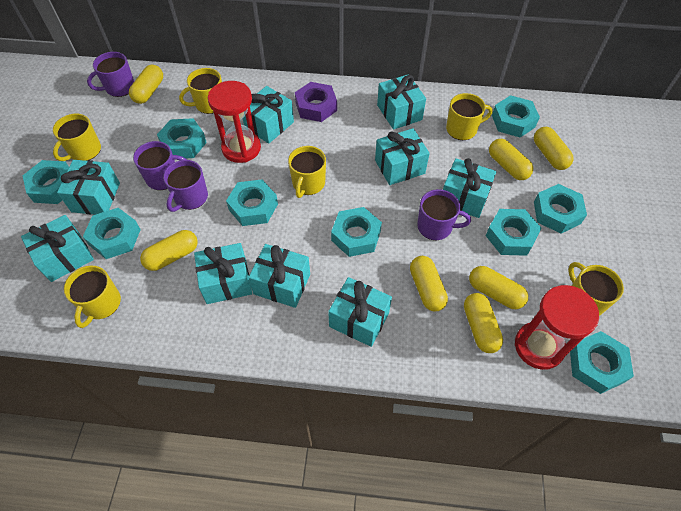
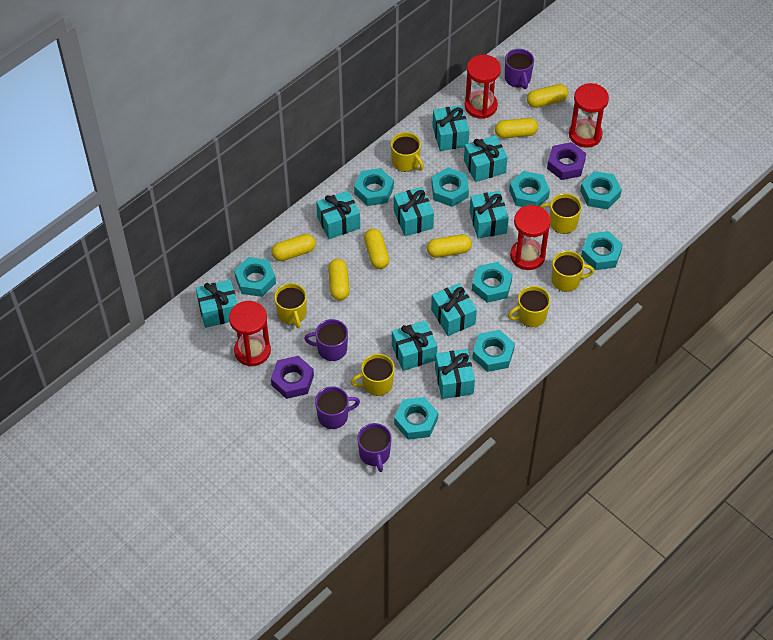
purple nut: 1 -> 2
red hourglass: 2 -> 4
yellow capsule: 7 -> 6

